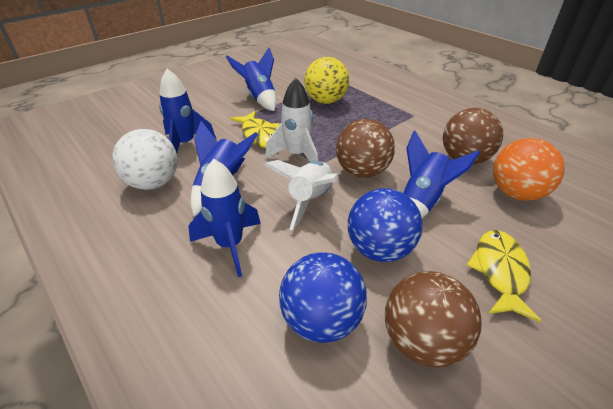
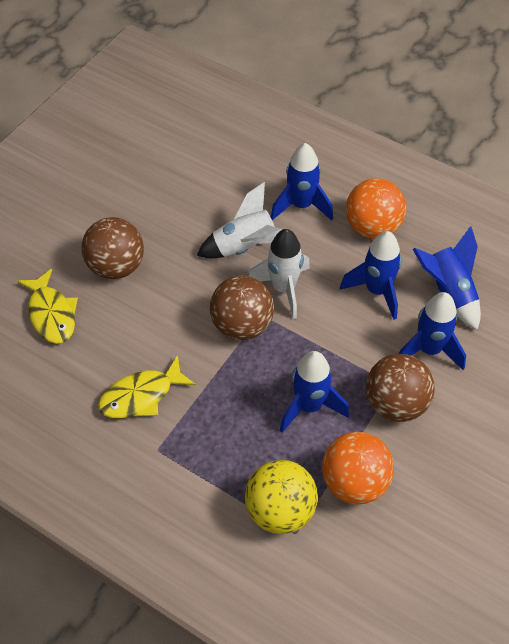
blue ball: 2 -> 0
orange ball: 1 -> 2
white ball: 1 -> 0

